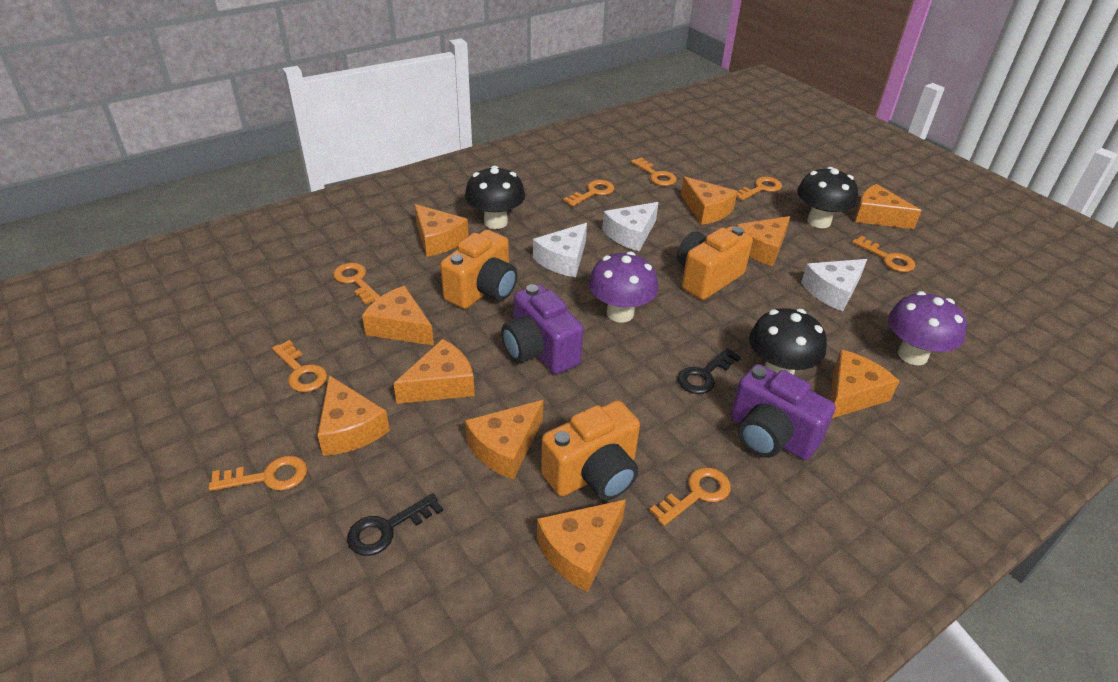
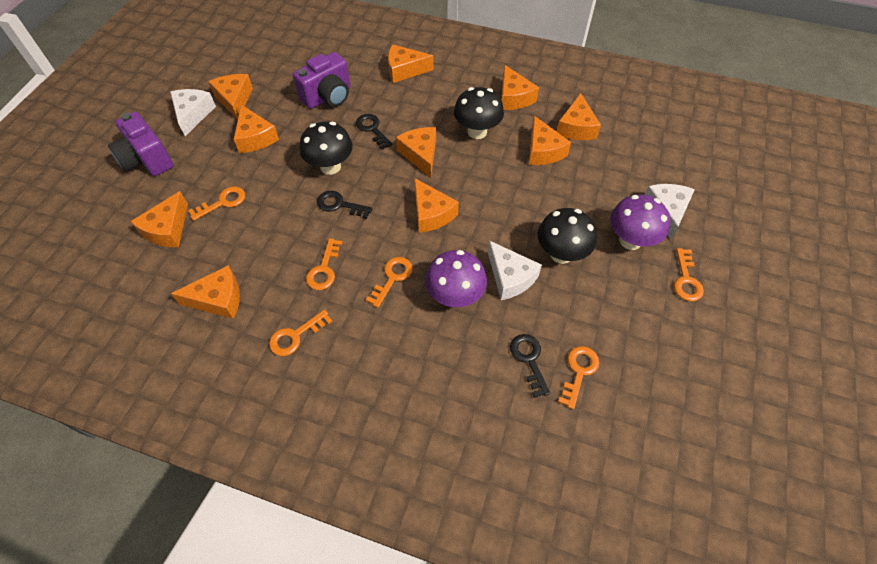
black key: 2 -> 3
orange camera: 3 -> 0
orange key: 8 -> 6

